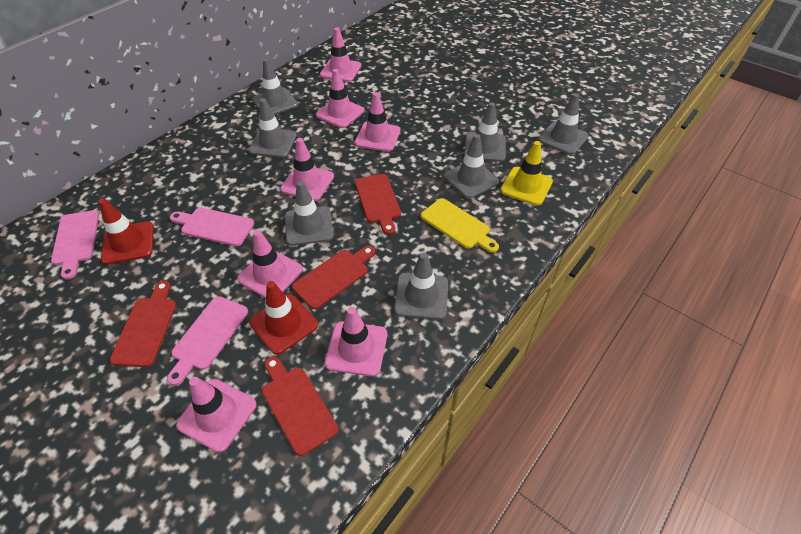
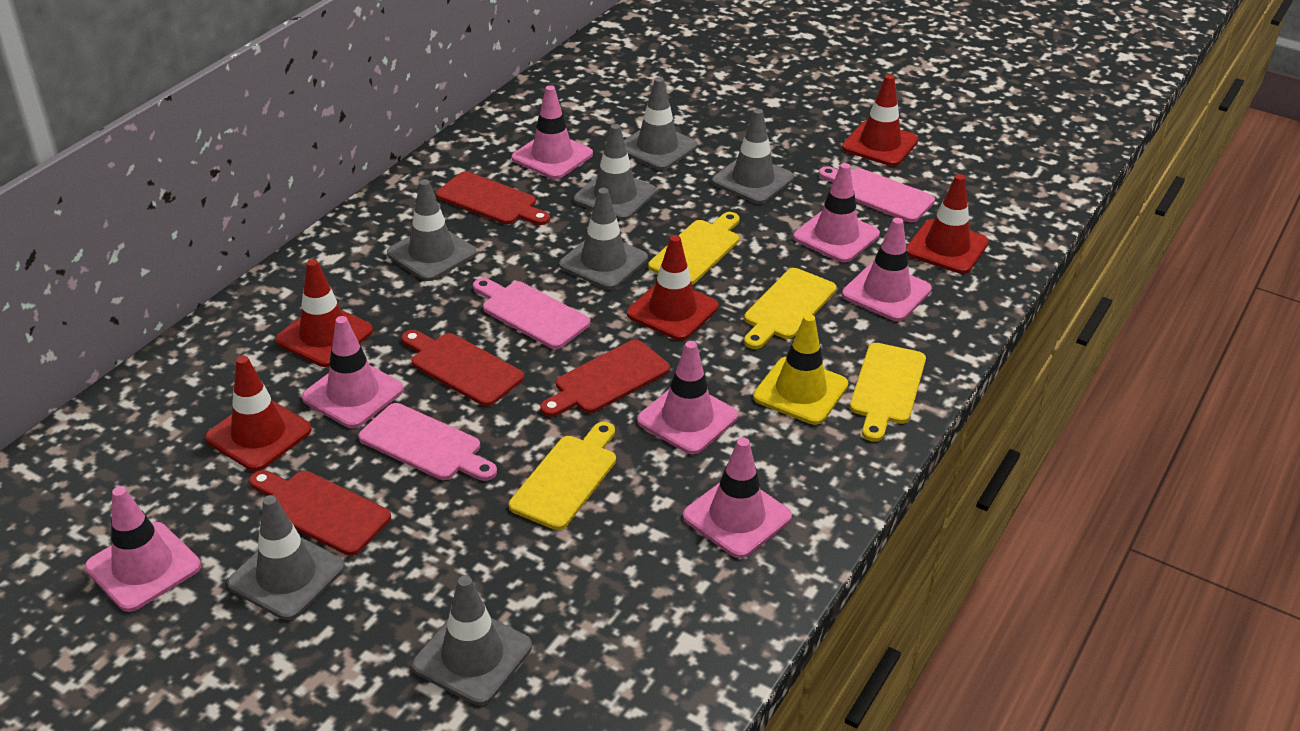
red traffic cone: 2 -> 5
yellow cutting board: 1 -> 4

